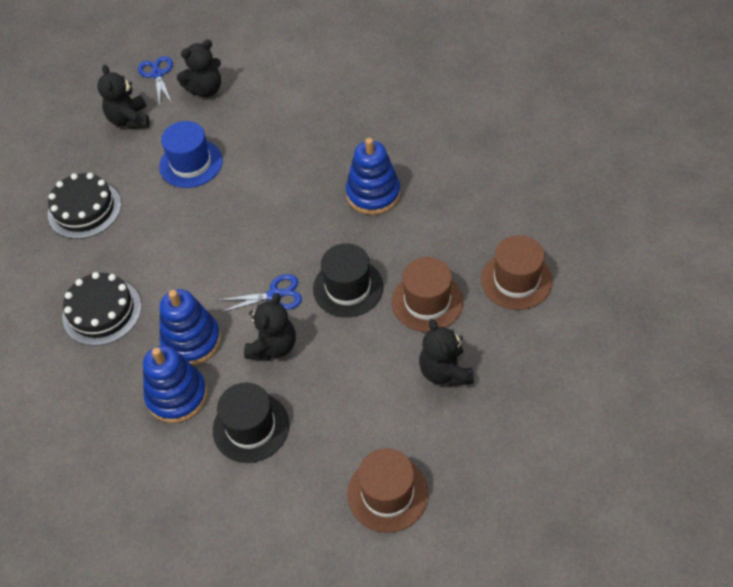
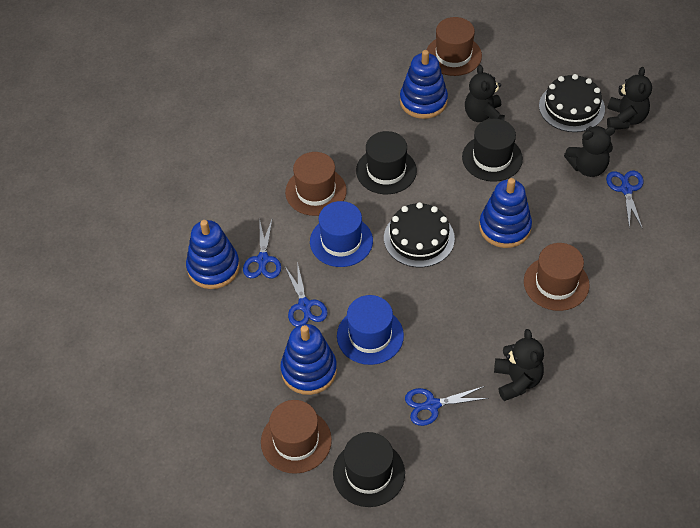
black hat: 2 -> 3
blue hat: 1 -> 2
blue scissors: 2 -> 4
blue stacking toy: 3 -> 4
brown hat: 3 -> 4

